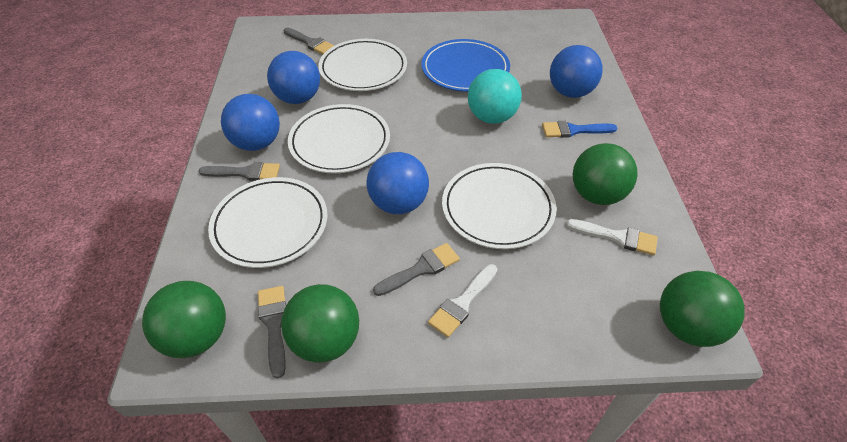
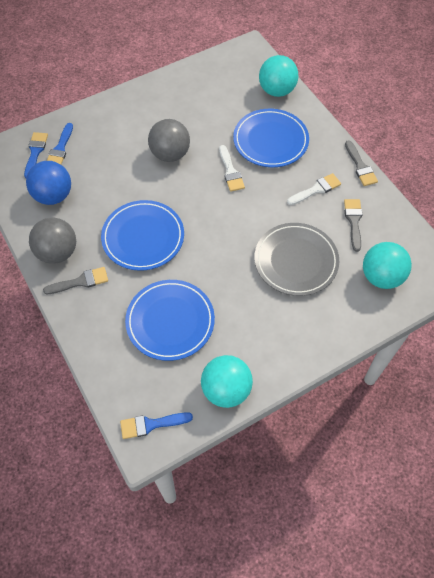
blue ball: 4 -> 1
blue brush: 1 -> 3
blue plate: 1 -> 3
green ball: 4 -> 0
grey ball: 0 -> 2
grey brush: 4 -> 3
grey plate: 0 -> 1
turquoise ball: 1 -> 3
white plate: 4 -> 0

